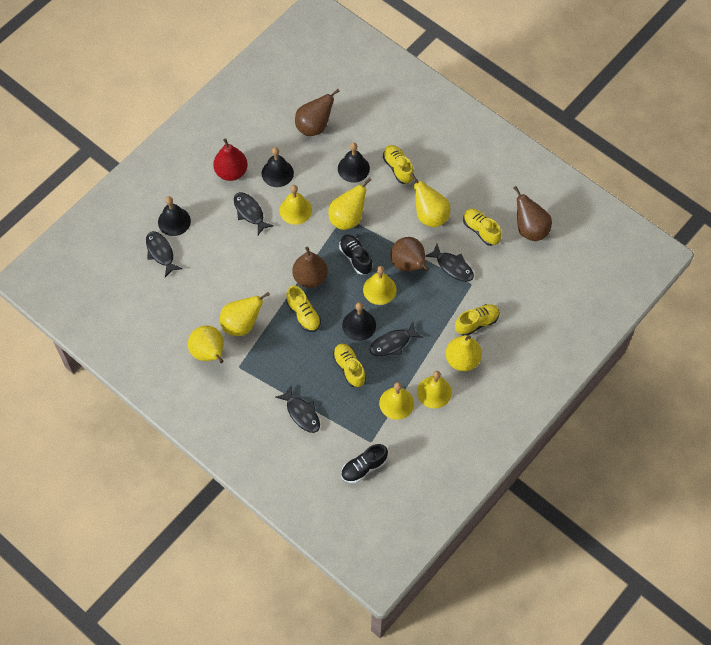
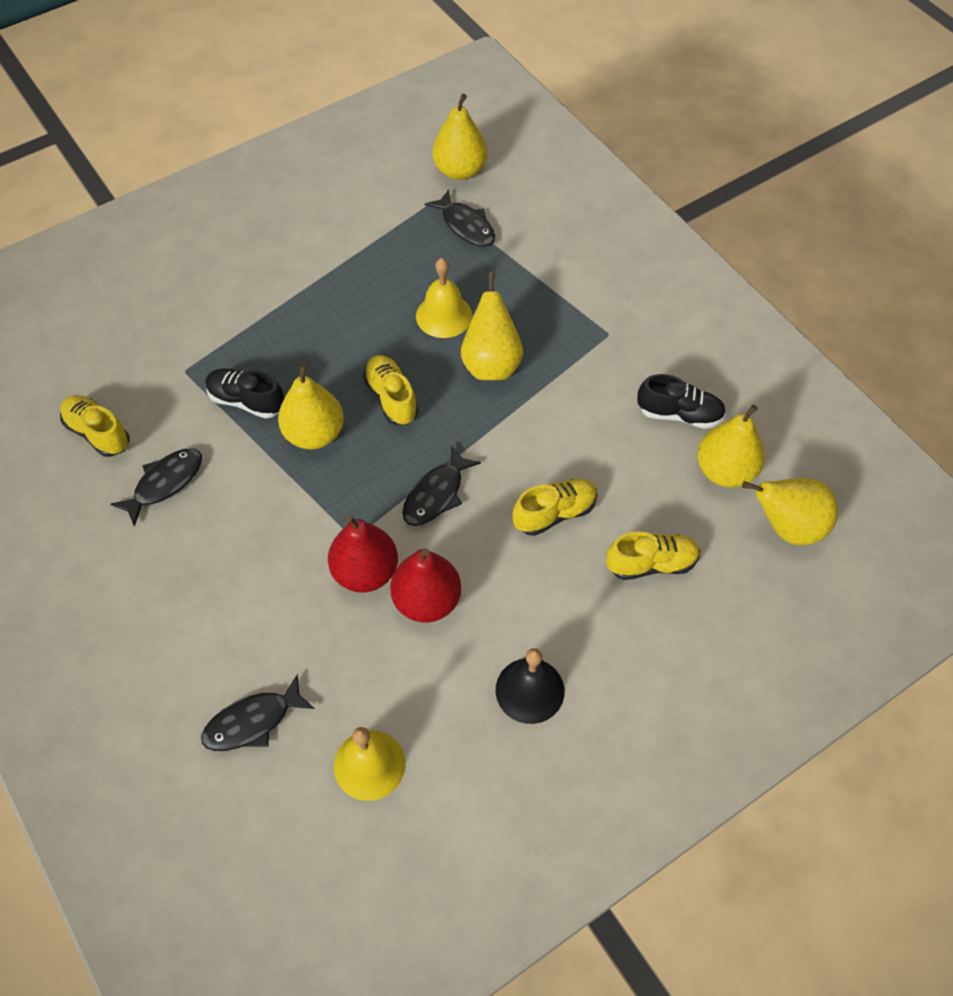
black bell: 4 -> 1
black fish: 5 -> 4
brown pear: 4 -> 0
red pear: 1 -> 2
yellow bell: 4 -> 2
yellow shoe: 5 -> 4

